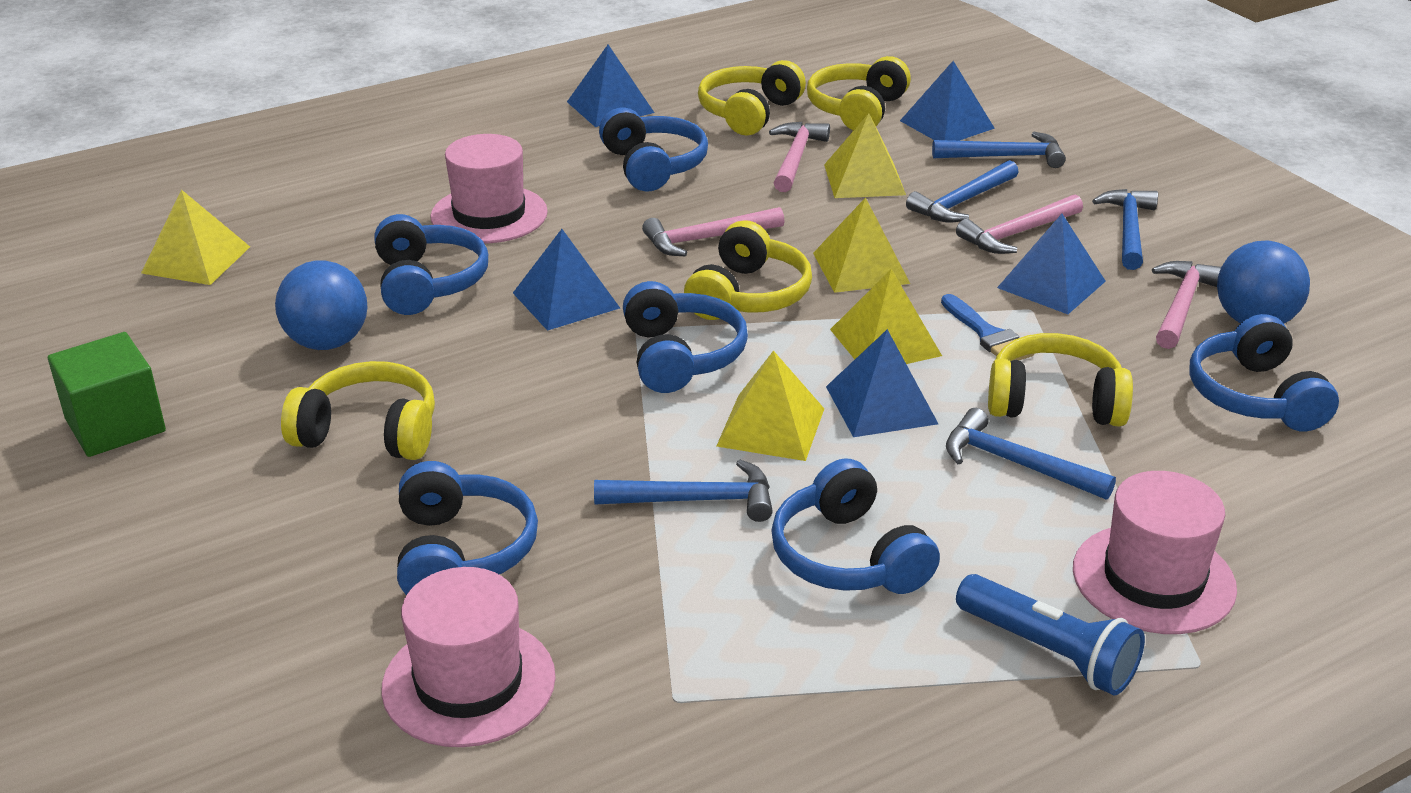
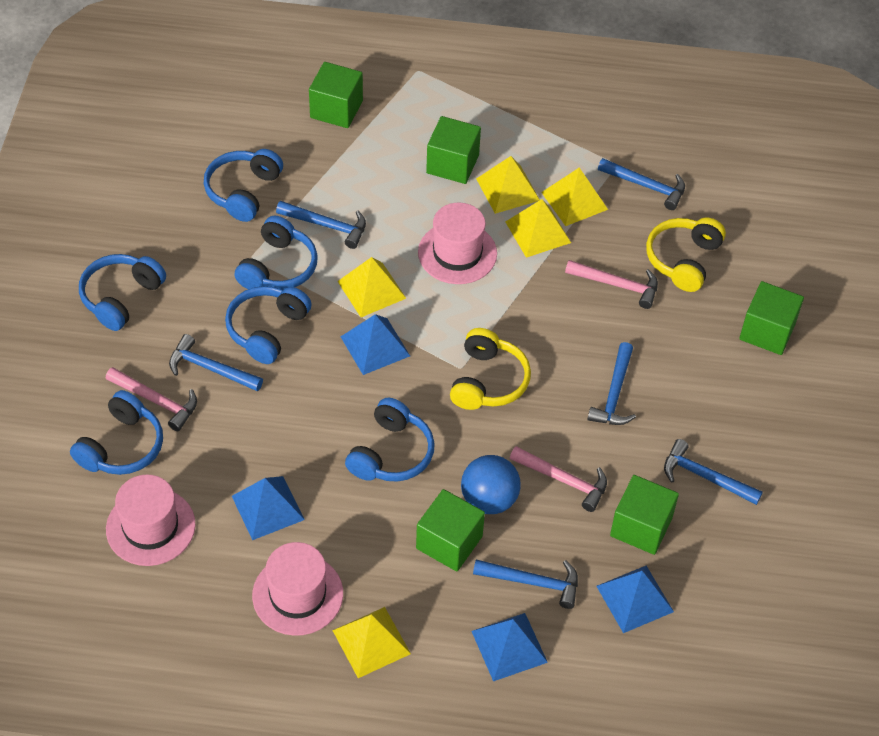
blue ball: 2 -> 1
blue brush: 1 -> 0
blue flashlight: 1 -> 0
blue hammer: 5 -> 6
blue pyramid: 5 -> 4
green cube: 1 -> 5
pink hammer: 4 -> 3
yellow headphones: 5 -> 2

